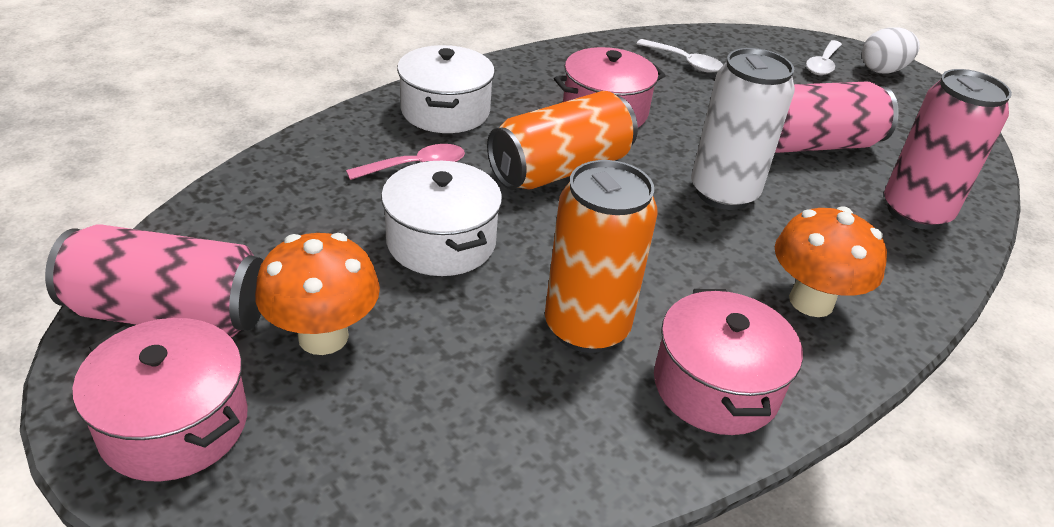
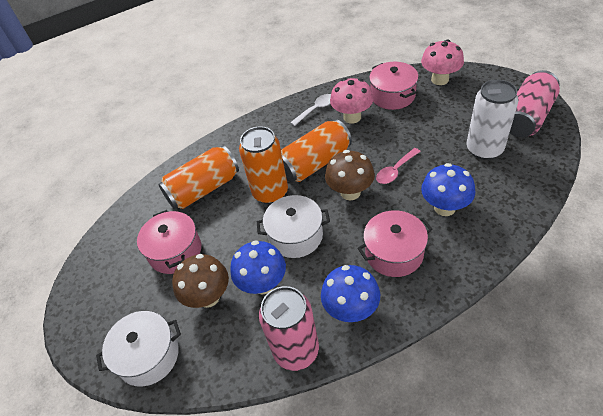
blue mushroom: 0 -> 3
brown mushroom: 0 -> 2
orange can: 2 -> 3
orange mushroom: 2 -> 0
pink can: 3 -> 2
pink mushroom: 0 -> 2
white egg: 1 -> 0
white spoon: 2 -> 1

